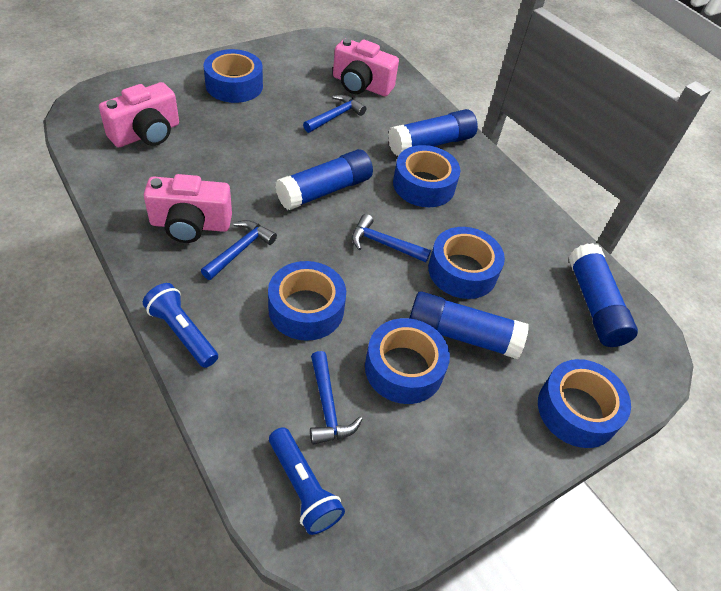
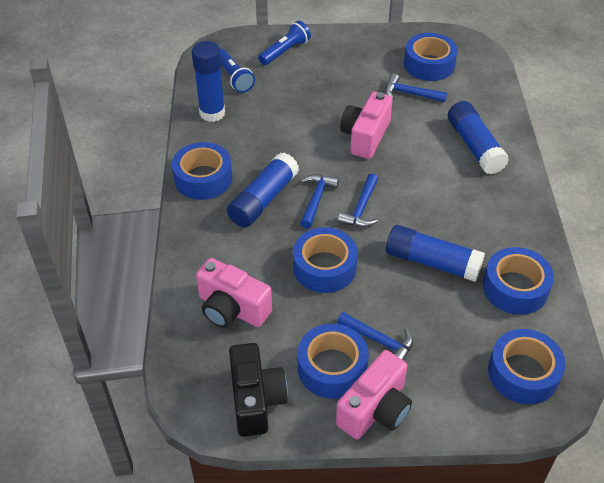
black camera: 0 -> 1

